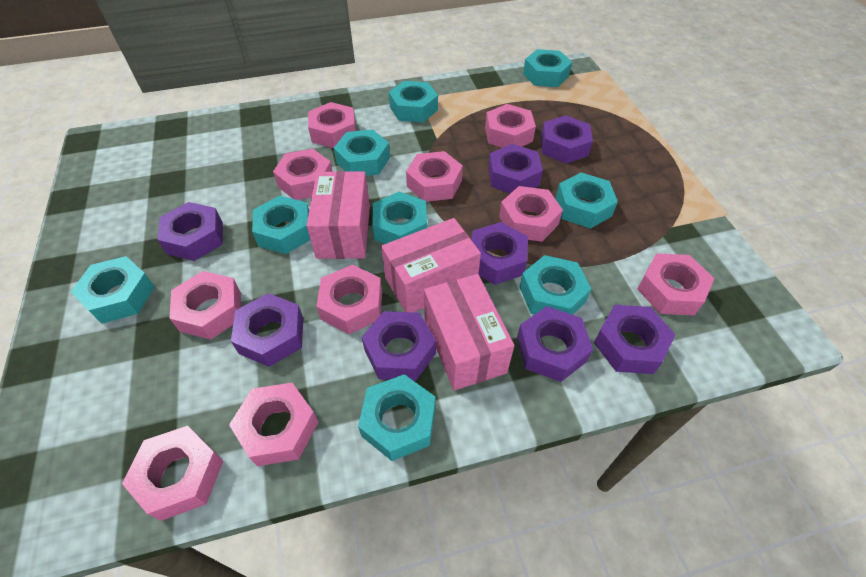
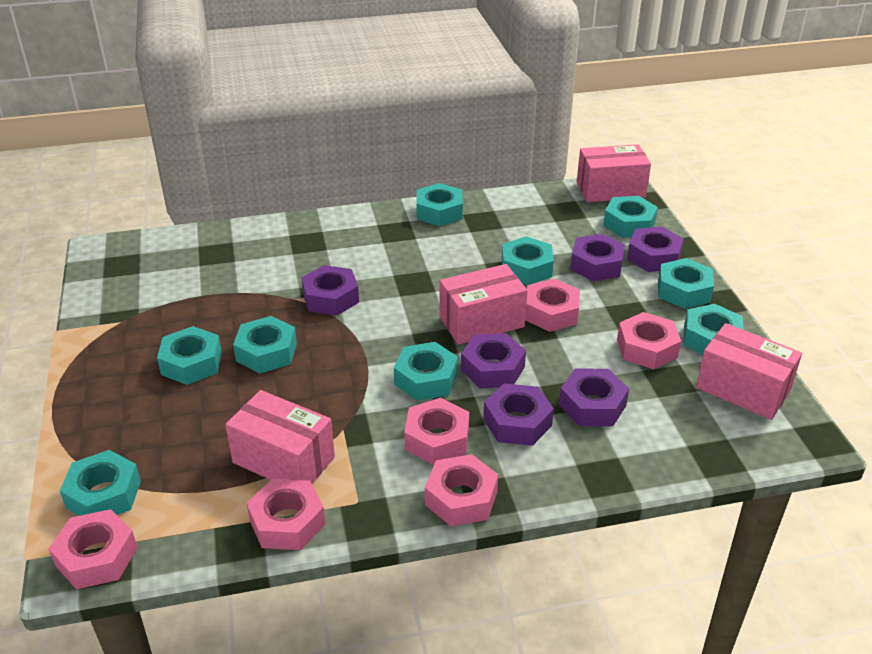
pink box: 3 -> 4
pink nut: 10 -> 6
purple nut: 8 -> 6

